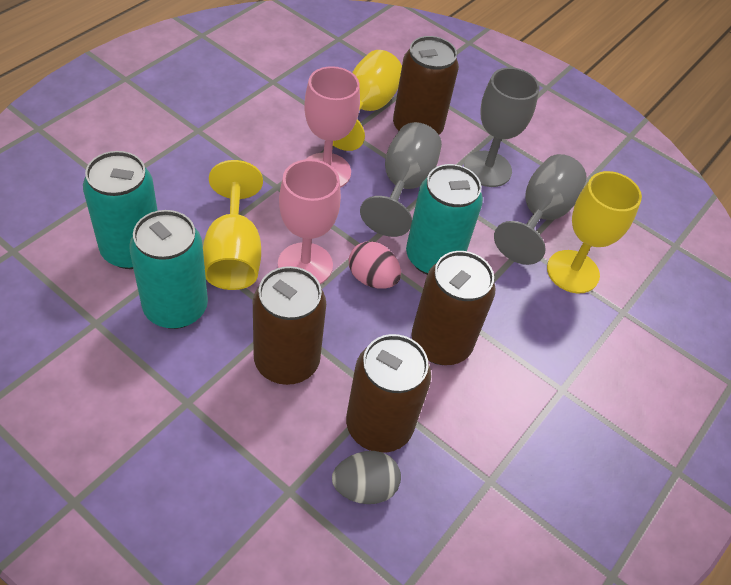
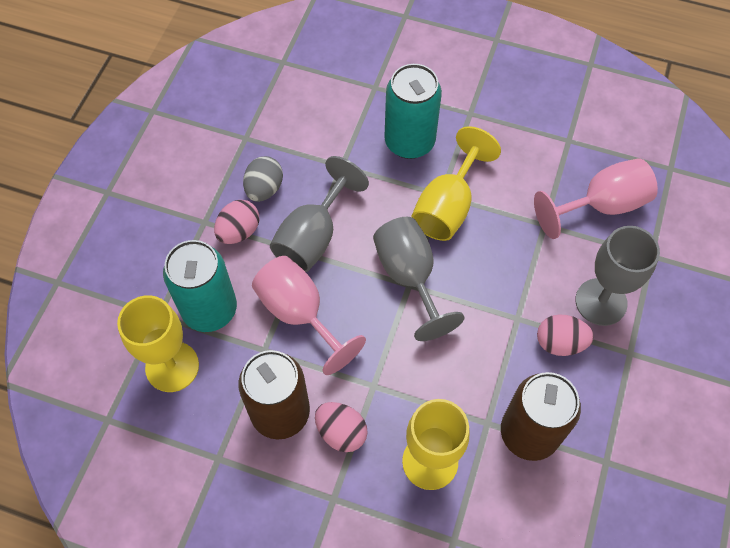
brown can: 4 -> 2
pink egg: 1 -> 3
turquoise can: 3 -> 2

